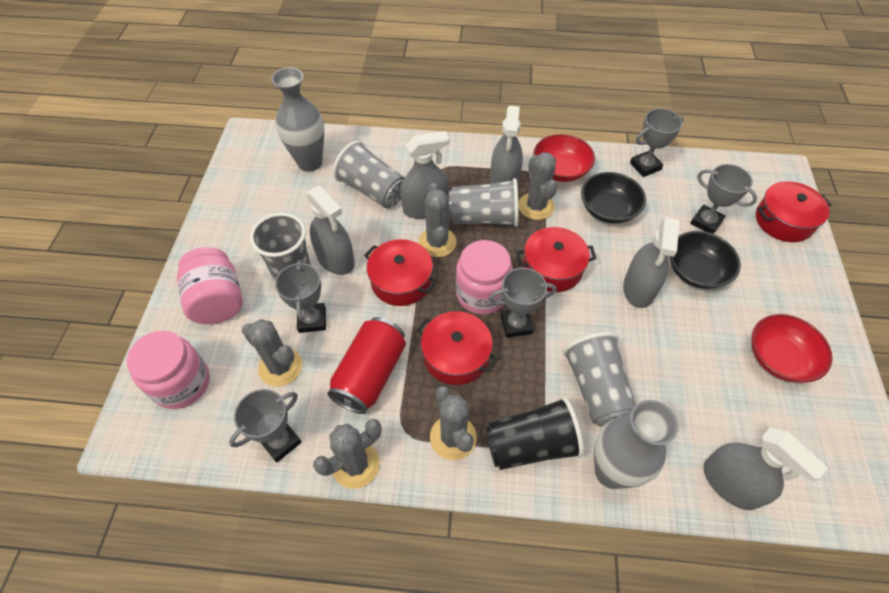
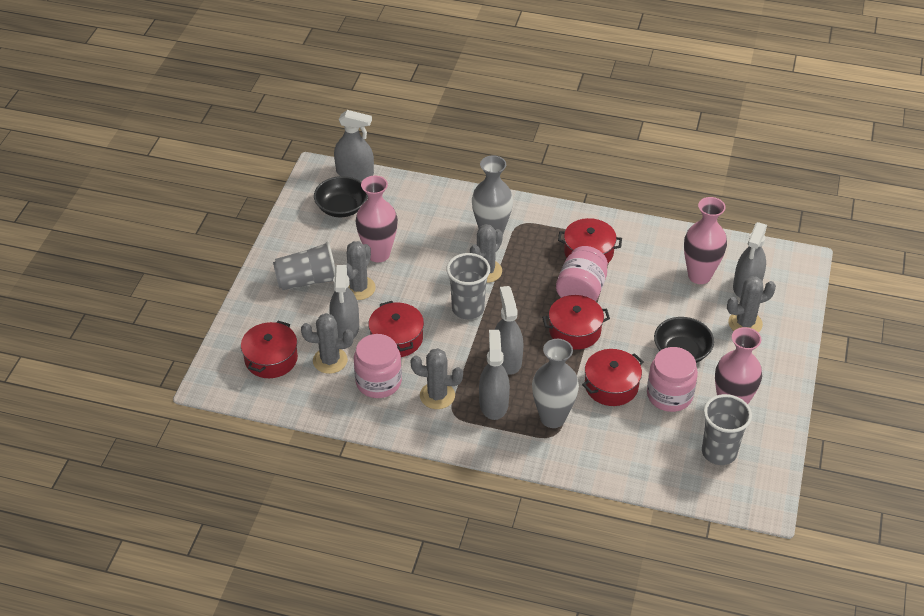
black cup: 1 -> 0
grey cup: 4 -> 3
grey trophy: 5 -> 0
pink vase: 0 -> 3
red bowl: 2 -> 0
red can: 1 -> 0
red pot: 4 -> 5

